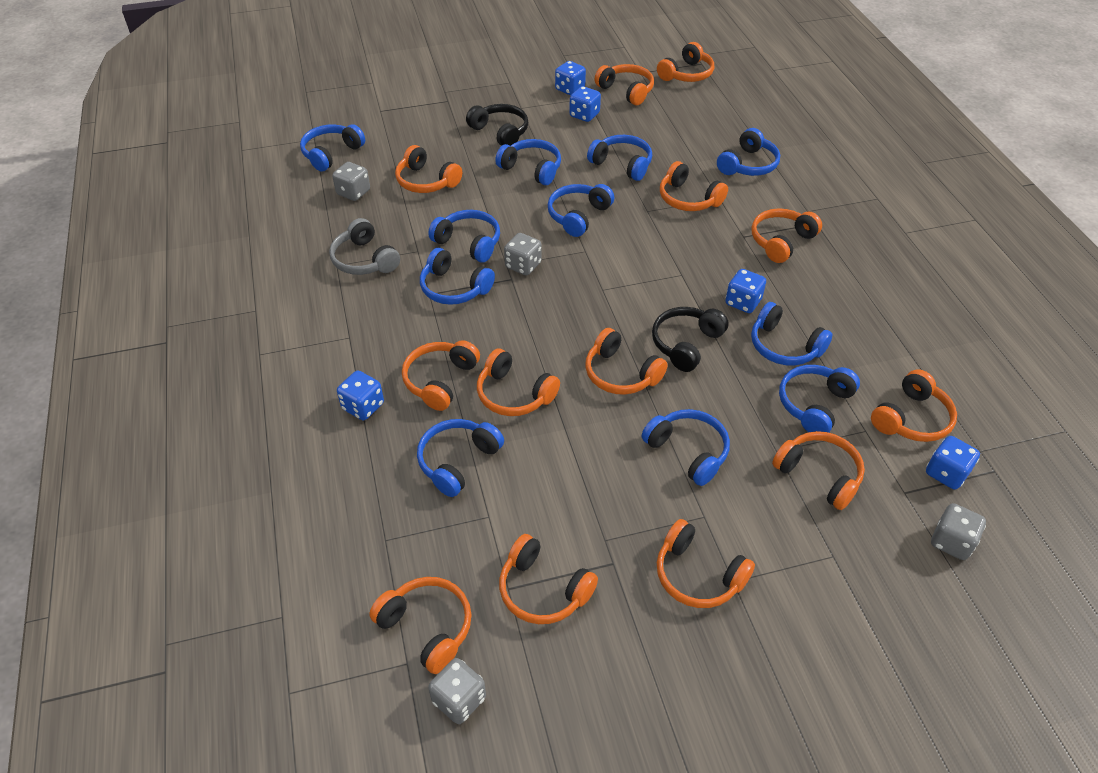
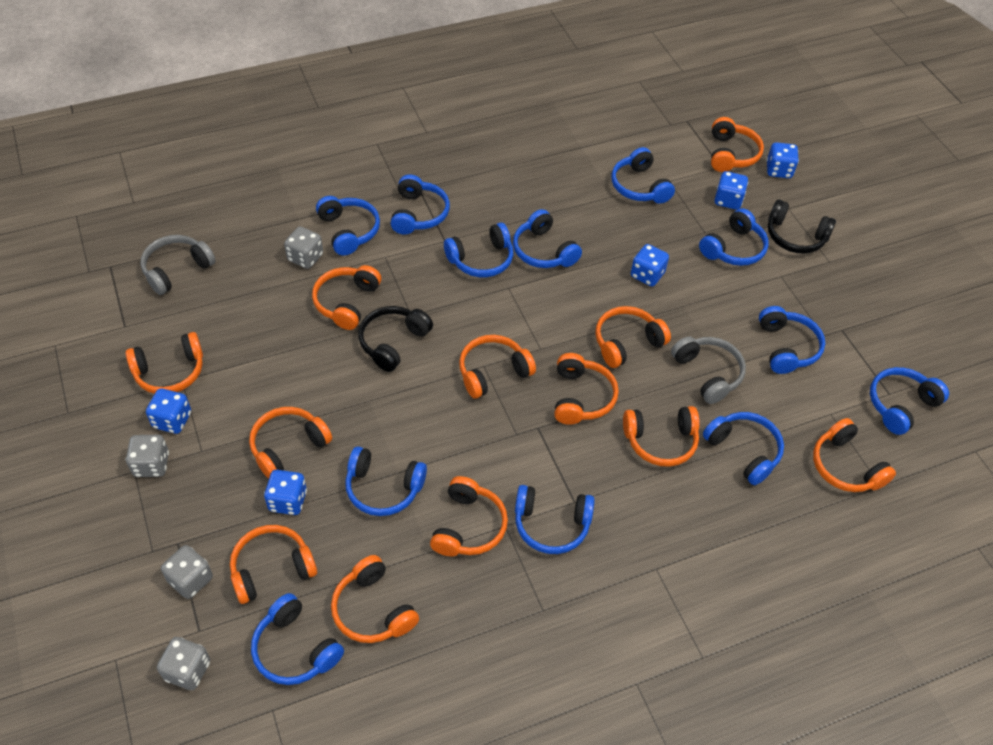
blue headphones: 11 -> 12
grey headphones: 1 -> 2
orange headphones: 13 -> 12

